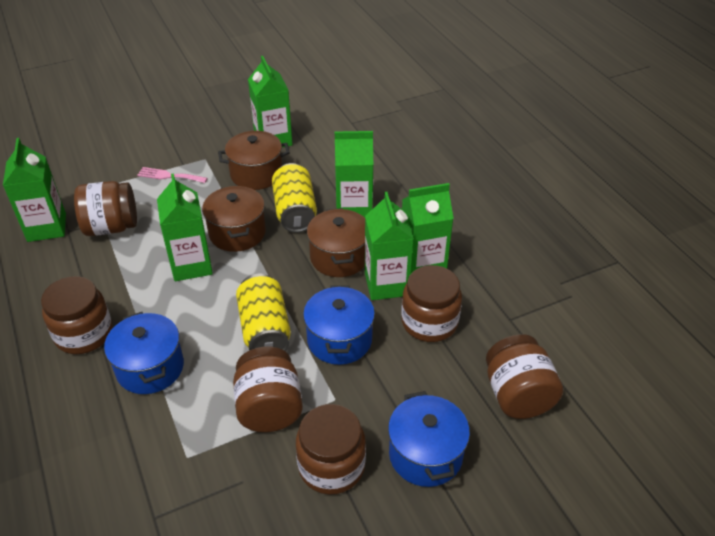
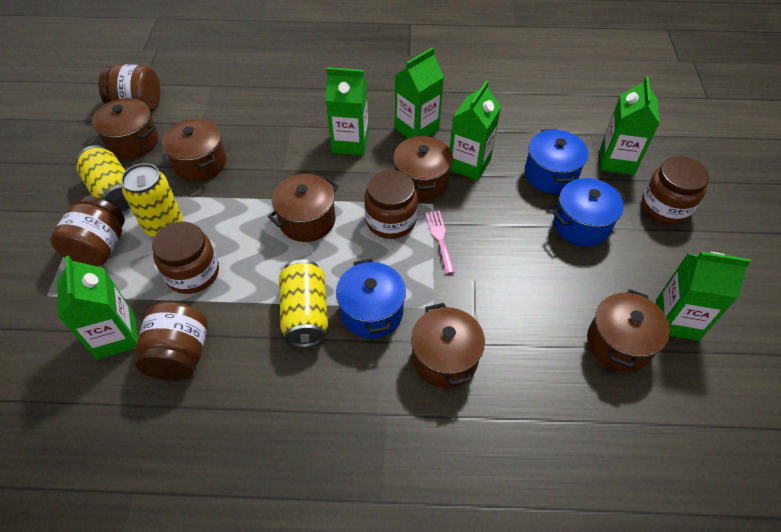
brown pot: 3 -> 6
yellow can: 2 -> 3

